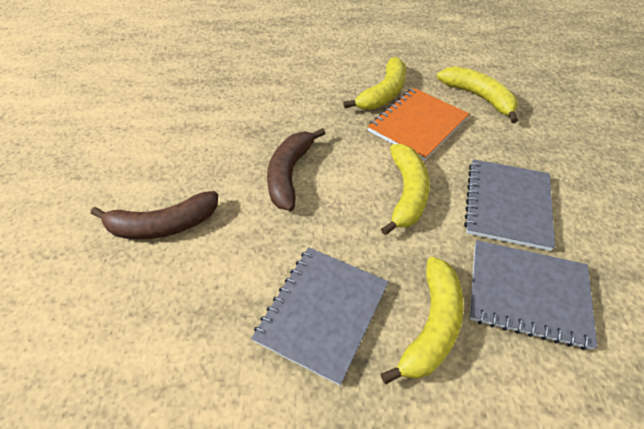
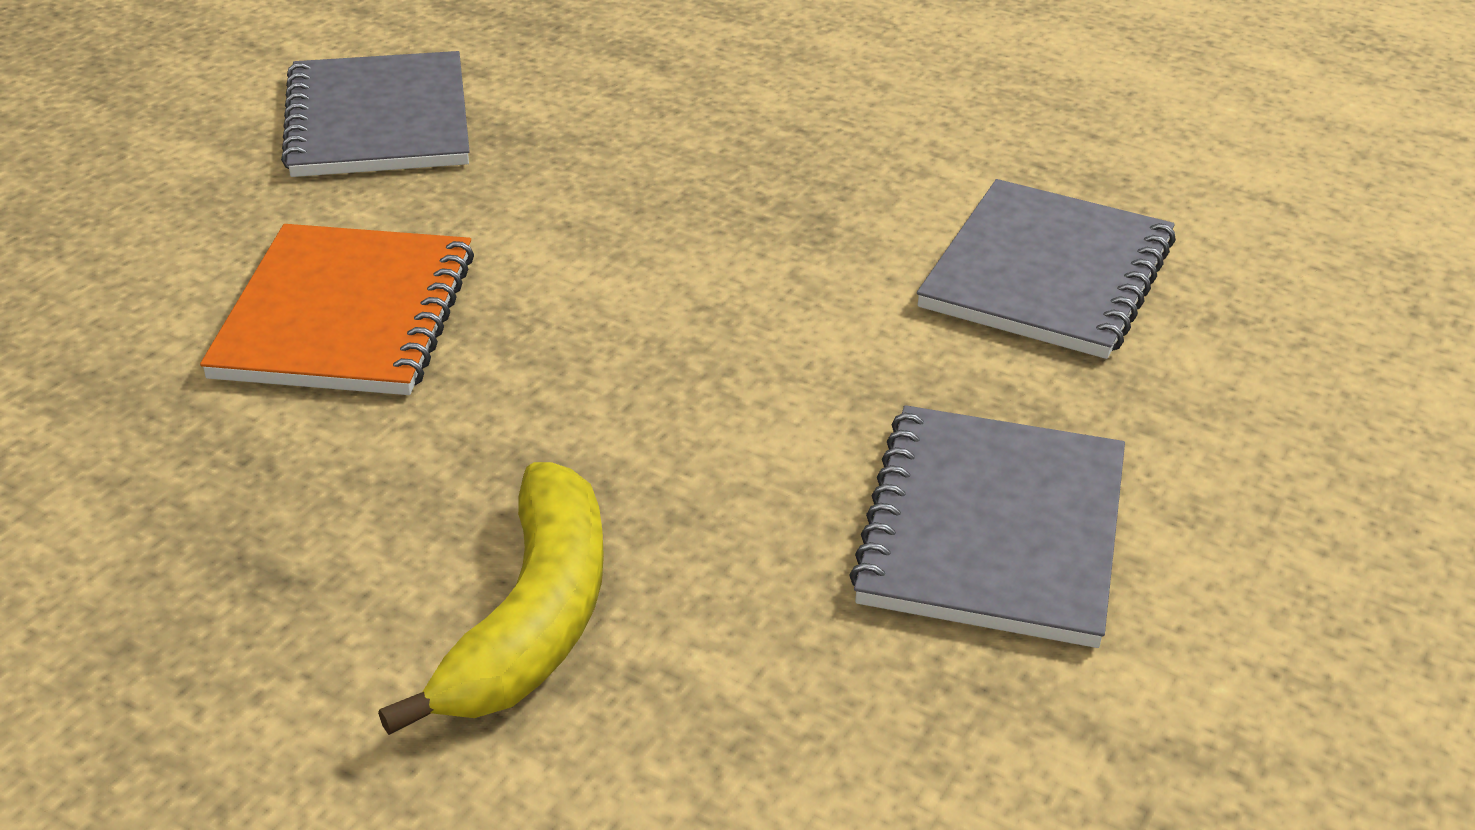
brown banana: 2 -> 0
yellow banana: 4 -> 1

